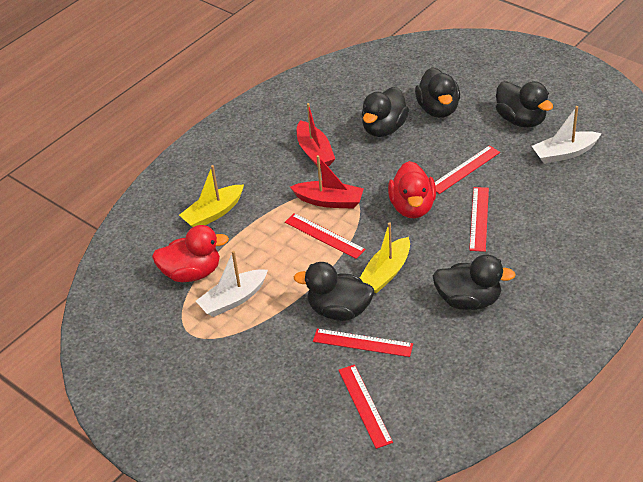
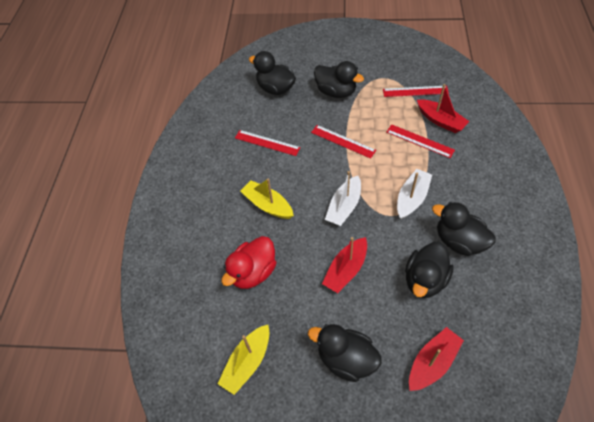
red boat: 2 -> 3
red duck: 2 -> 1
red ruler: 5 -> 4

